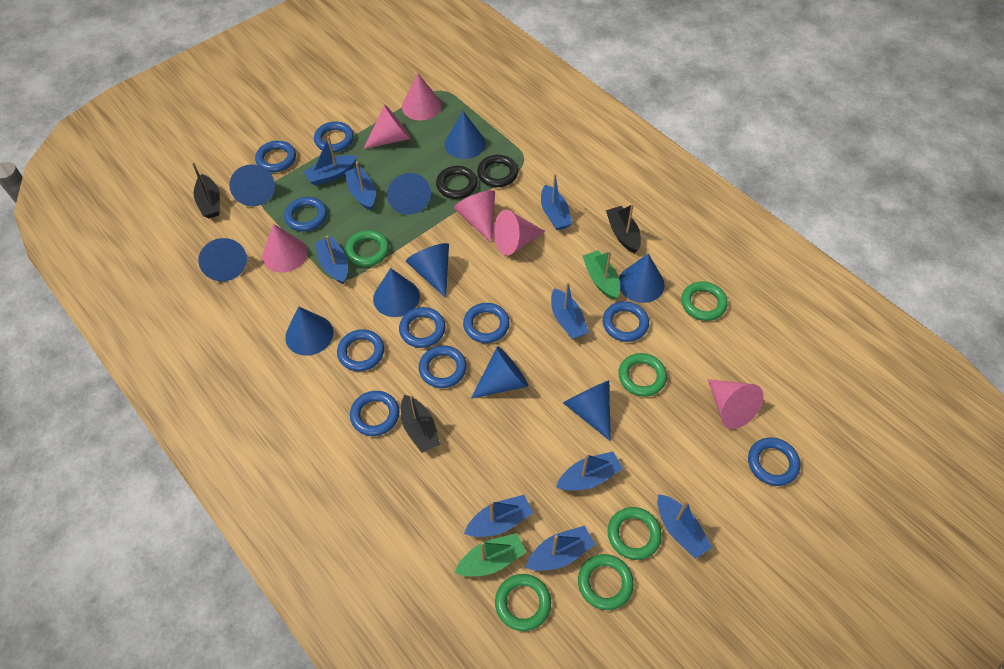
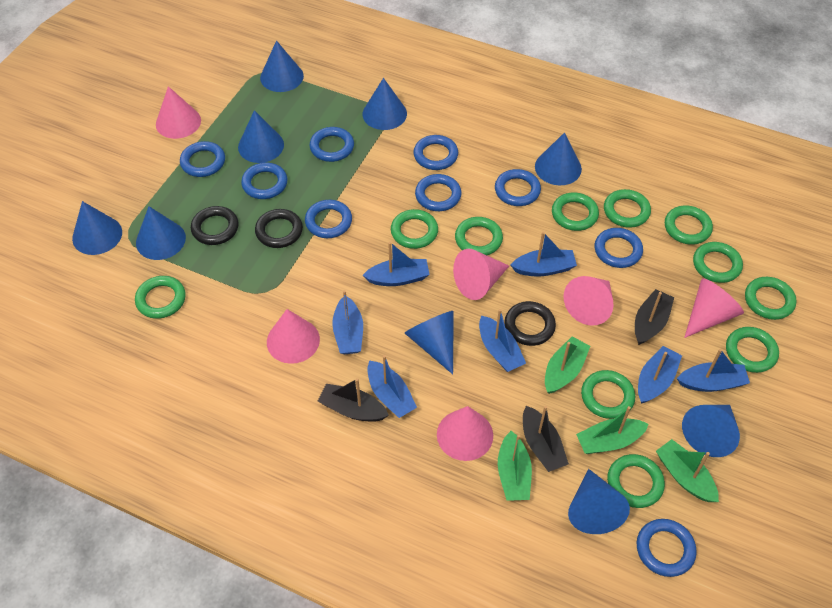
black ring: 2 -> 3
blue boat: 9 -> 7
blue cone: 10 -> 9
blue ring: 10 -> 9
green boat: 2 -> 4
green ring: 6 -> 11

